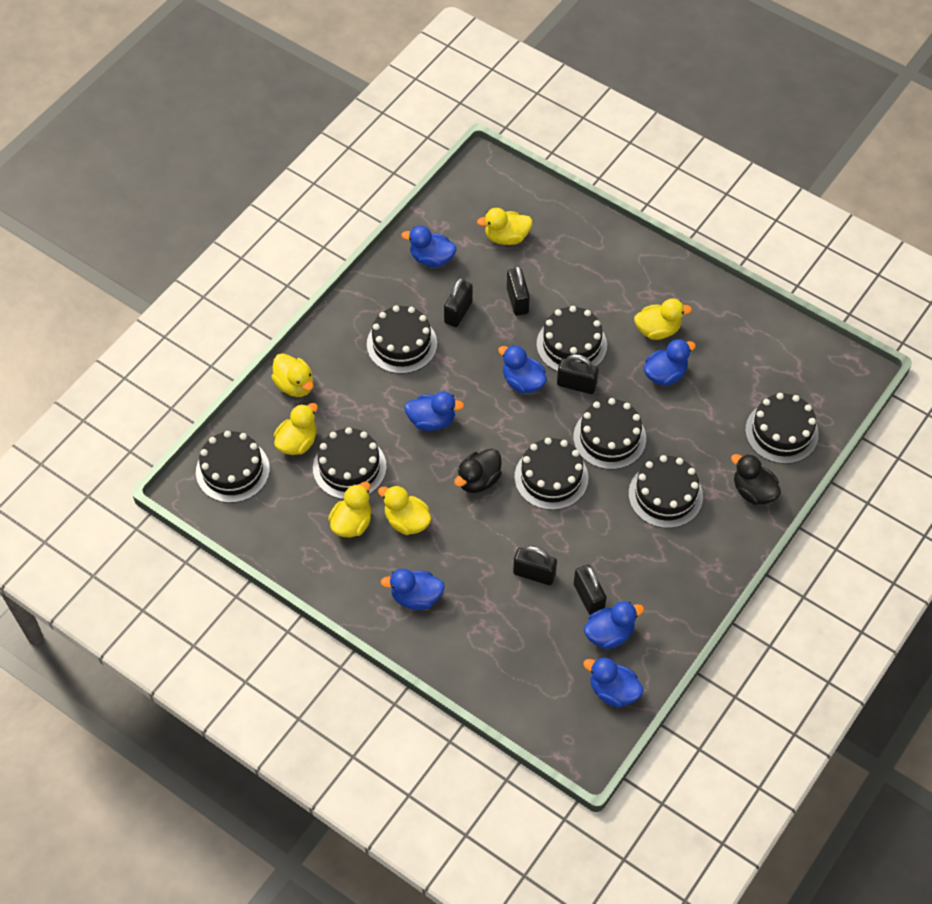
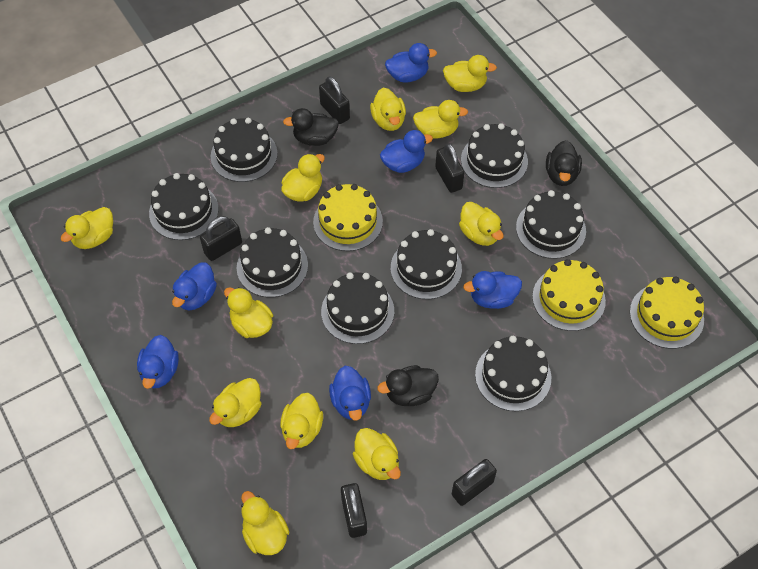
black duck: 2 -> 3
blue duck: 7 -> 6
yellow cake: 0 -> 3
yellow duck: 6 -> 11

